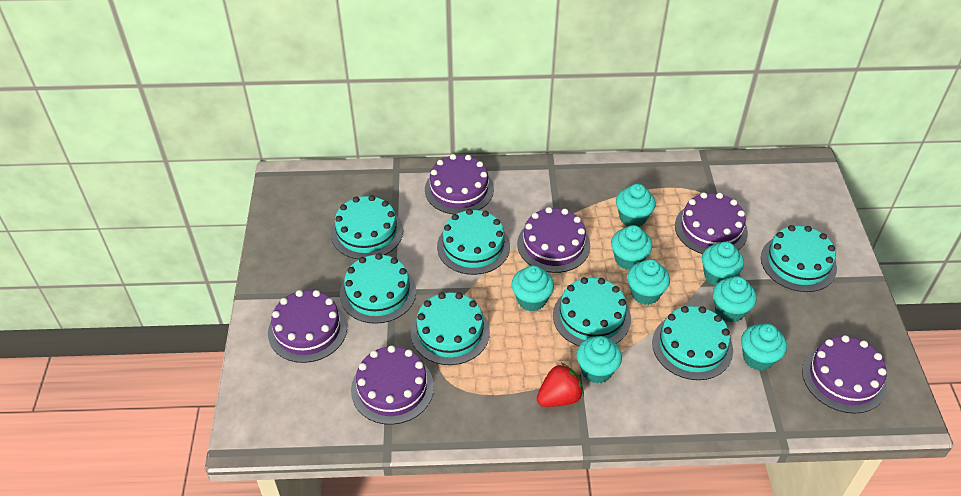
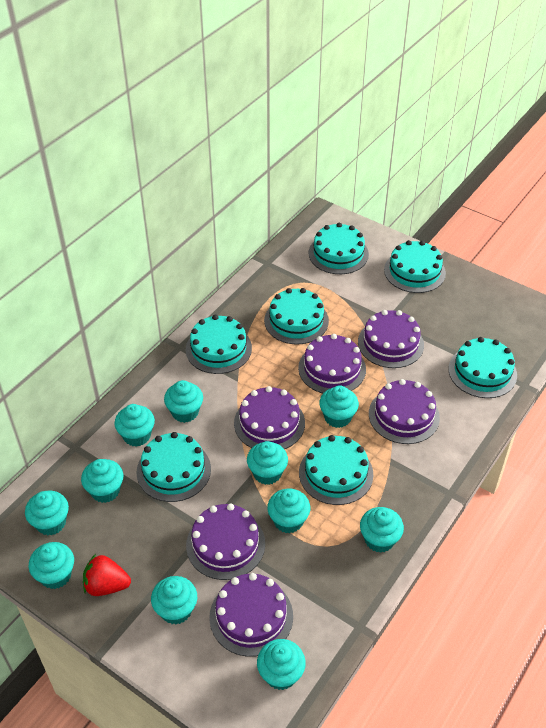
turquoise cupcake: 8 -> 11

